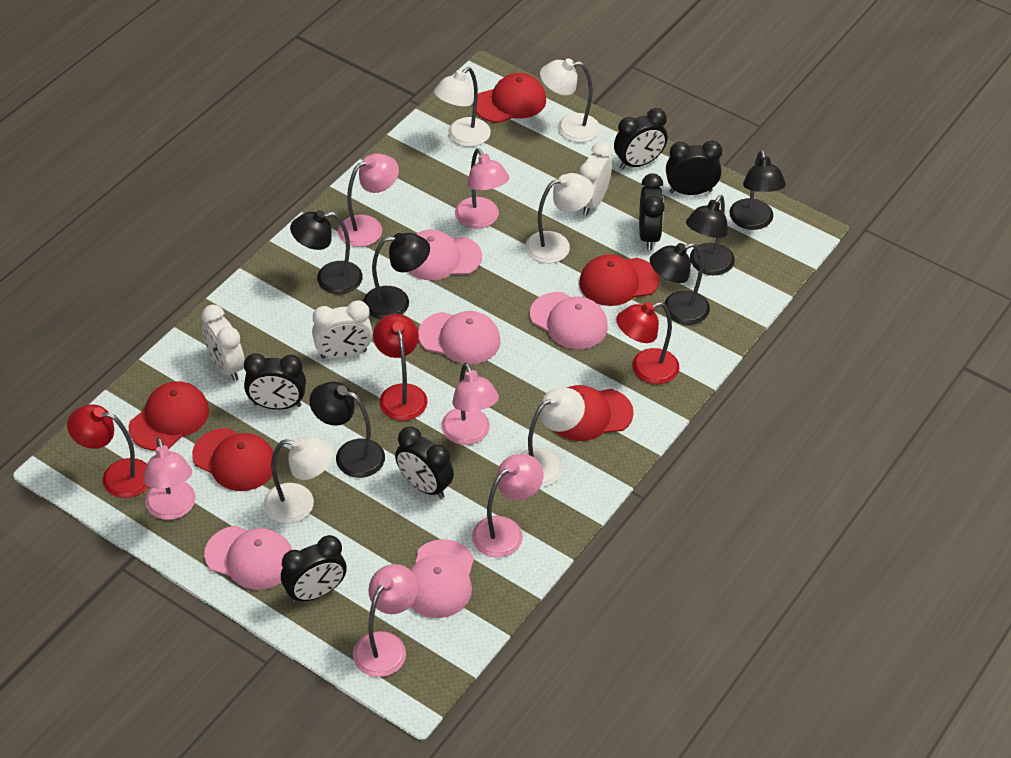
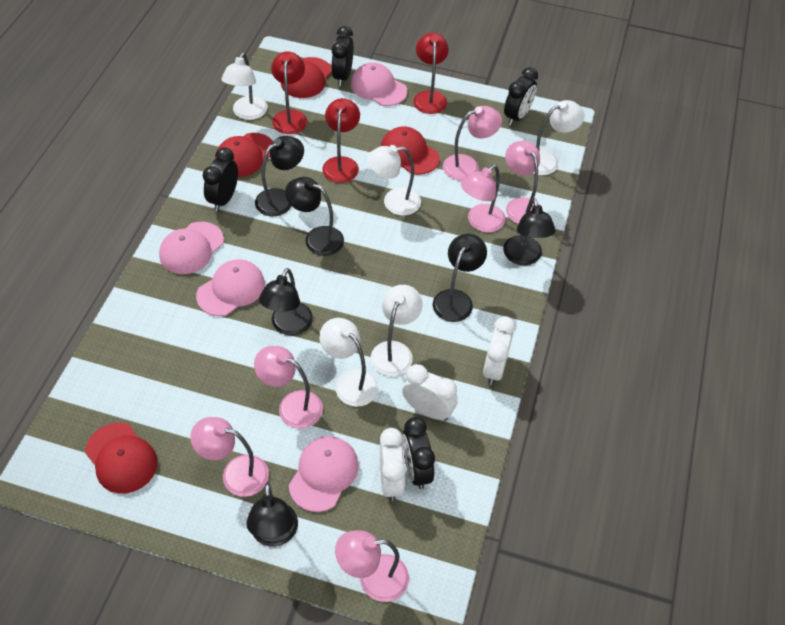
black clock: 6 -> 4
pink cap: 5 -> 4
red cap: 5 -> 4

